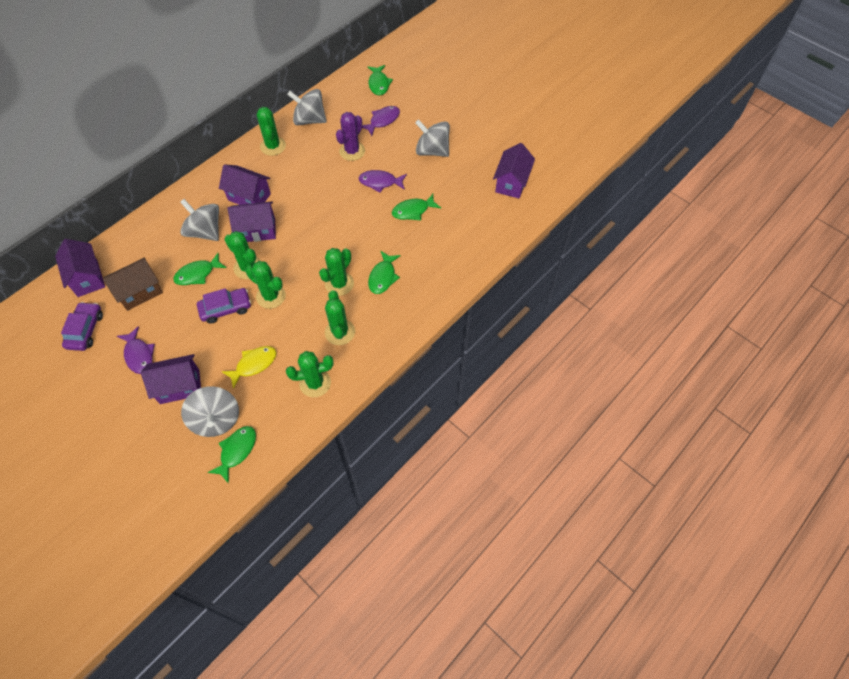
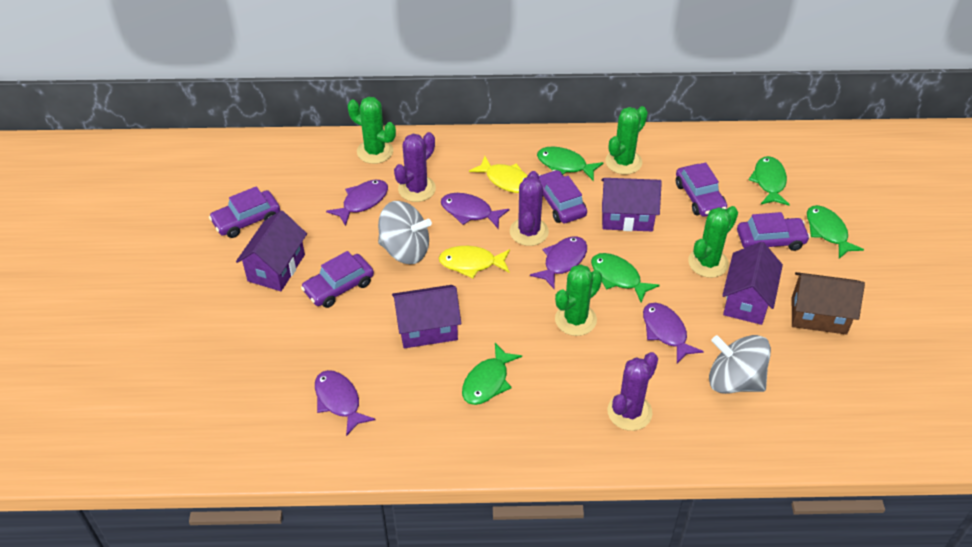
green cactus: 6 -> 4
grey spinning top: 4 -> 2
purple cactus: 1 -> 3
purple car: 2 -> 5
purple fish: 3 -> 5
purple house: 5 -> 4
yellow fish: 1 -> 2

